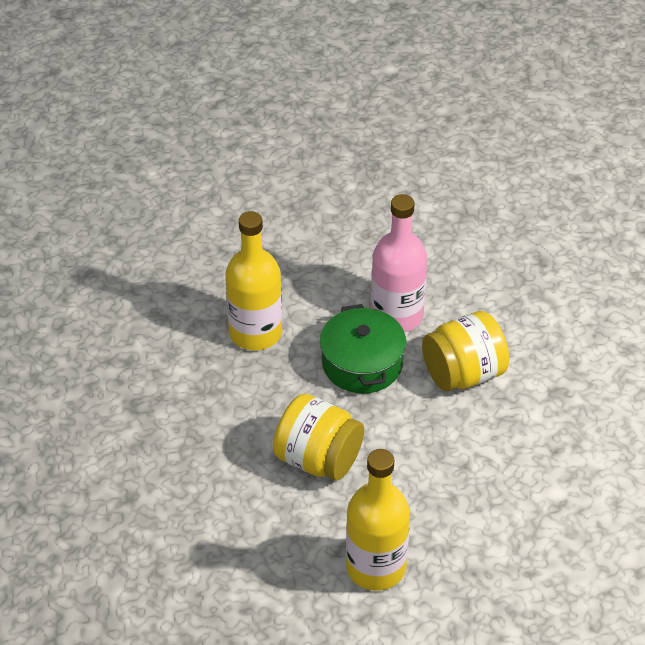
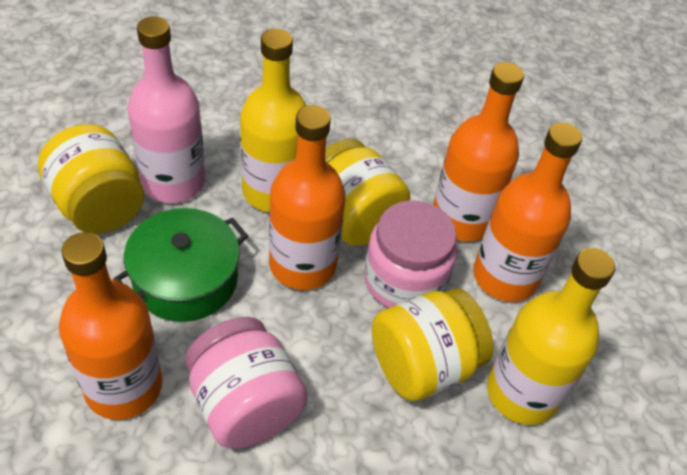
orange bottle: 0 -> 4
pink jar: 0 -> 2
yellow jar: 2 -> 3

